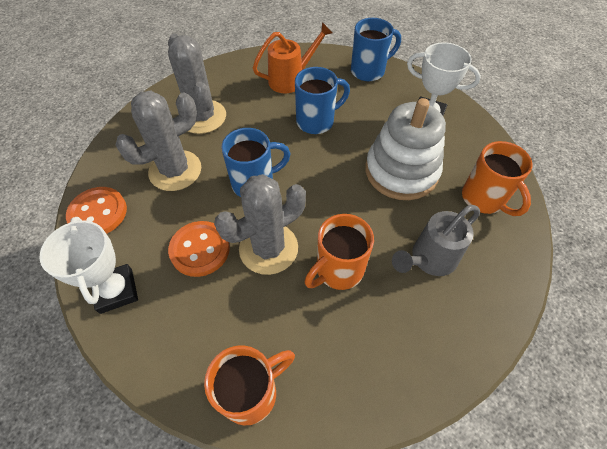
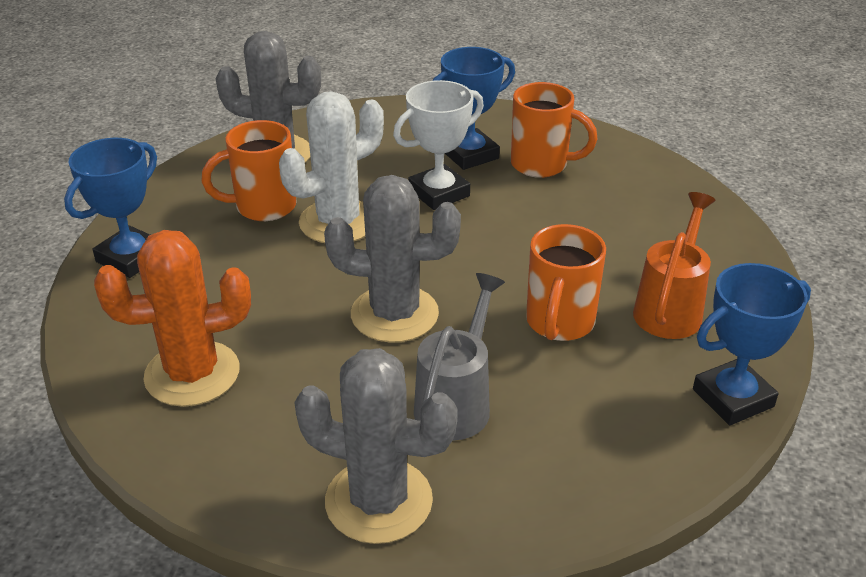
blue mug: 3 -> 0
blue trophy: 0 -> 3
orange button: 2 -> 0
orange cactus: 0 -> 1
white cactus: 0 -> 1
white stacking toy: 1 -> 0
white trophy: 2 -> 1

